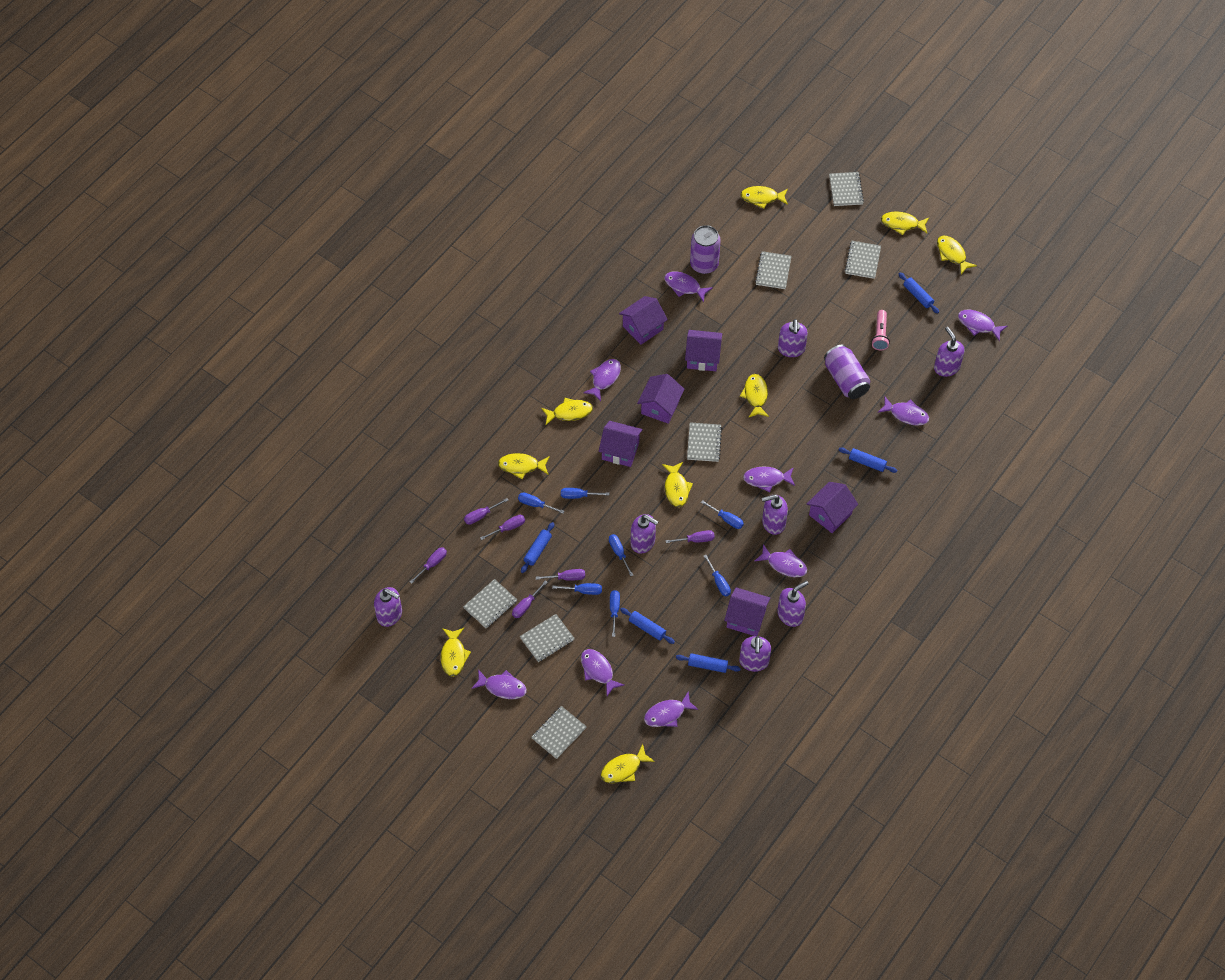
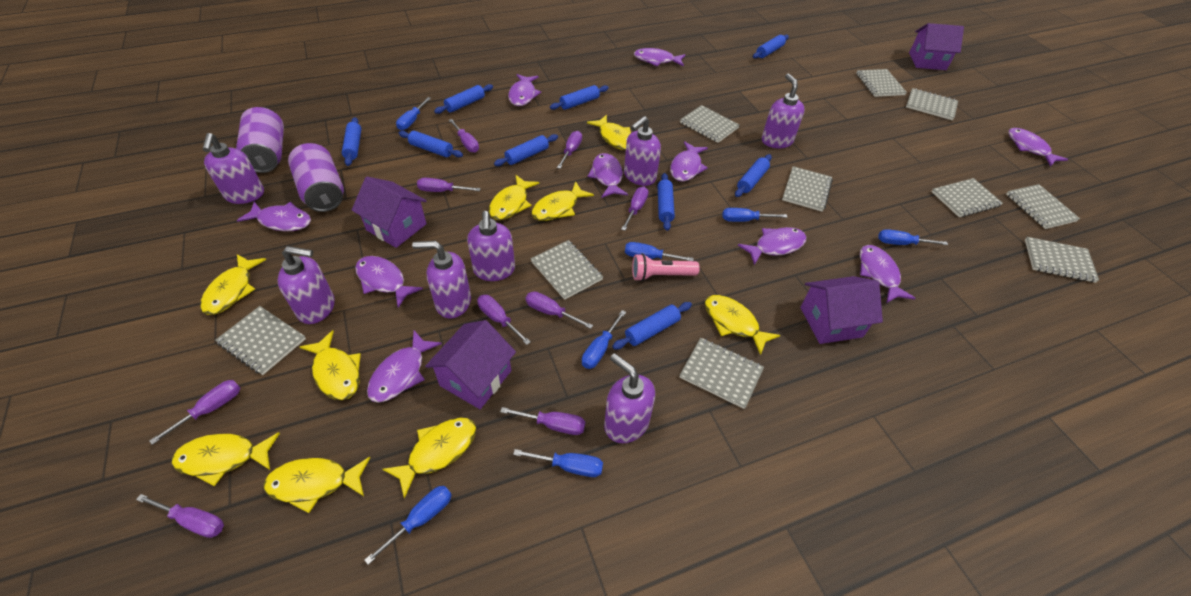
blue rolling pin: 5 -> 9
grey notebook: 7 -> 10
purple fish: 9 -> 10
purple house: 6 -> 4
purple screwdriver: 6 -> 9

